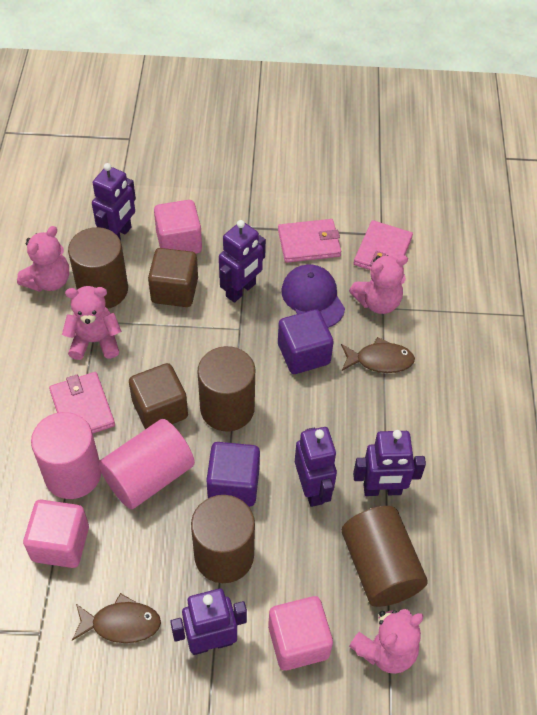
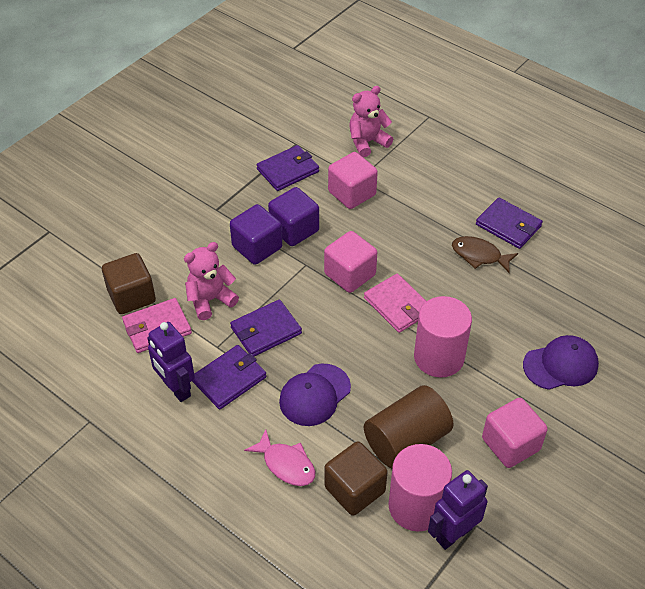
brown cylinder: 4 -> 1
brown fish: 2 -> 1
pink fish: 0 -> 1
pink teddy bear: 4 -> 2
pink wallet: 3 -> 2
purple cap: 1 -> 2
purple robot: 5 -> 2
purple wallet: 0 -> 4

